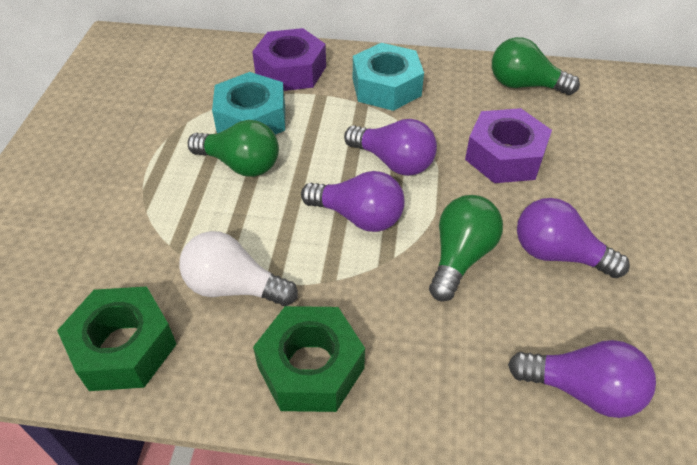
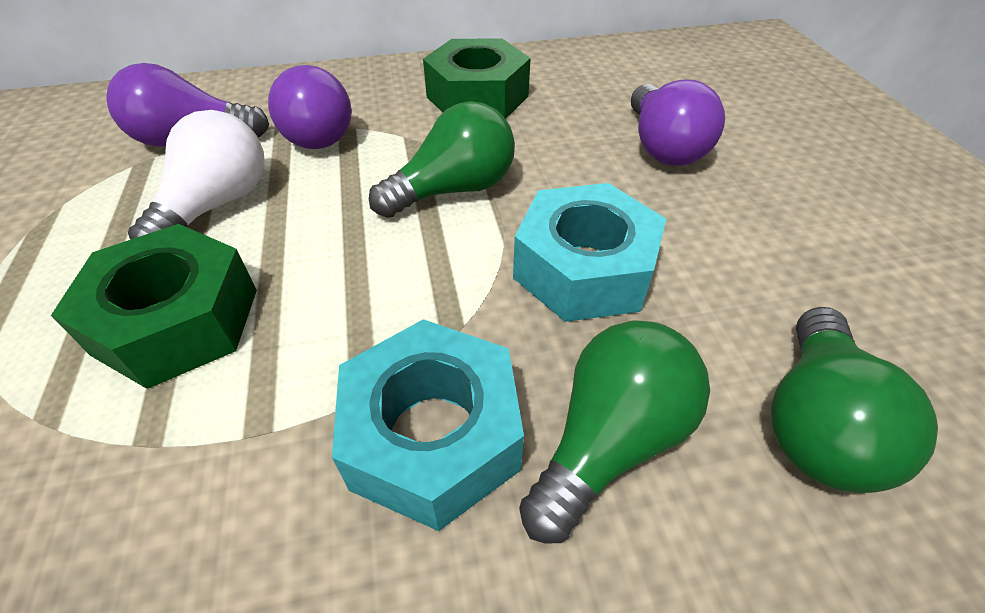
purple light bulb: 4 -> 3
purple nut: 2 -> 0

